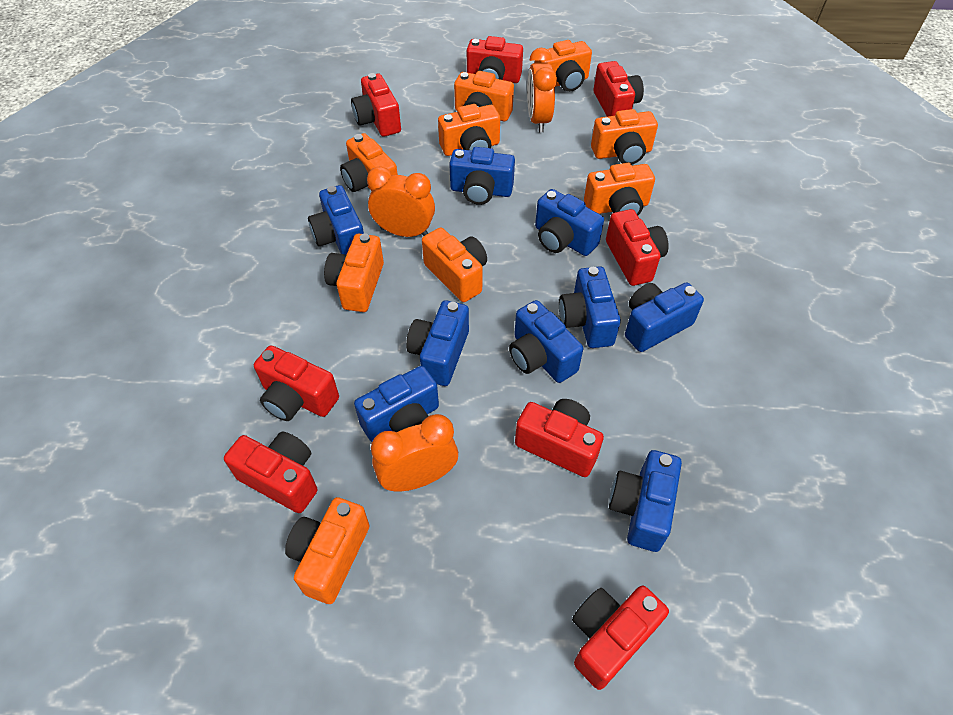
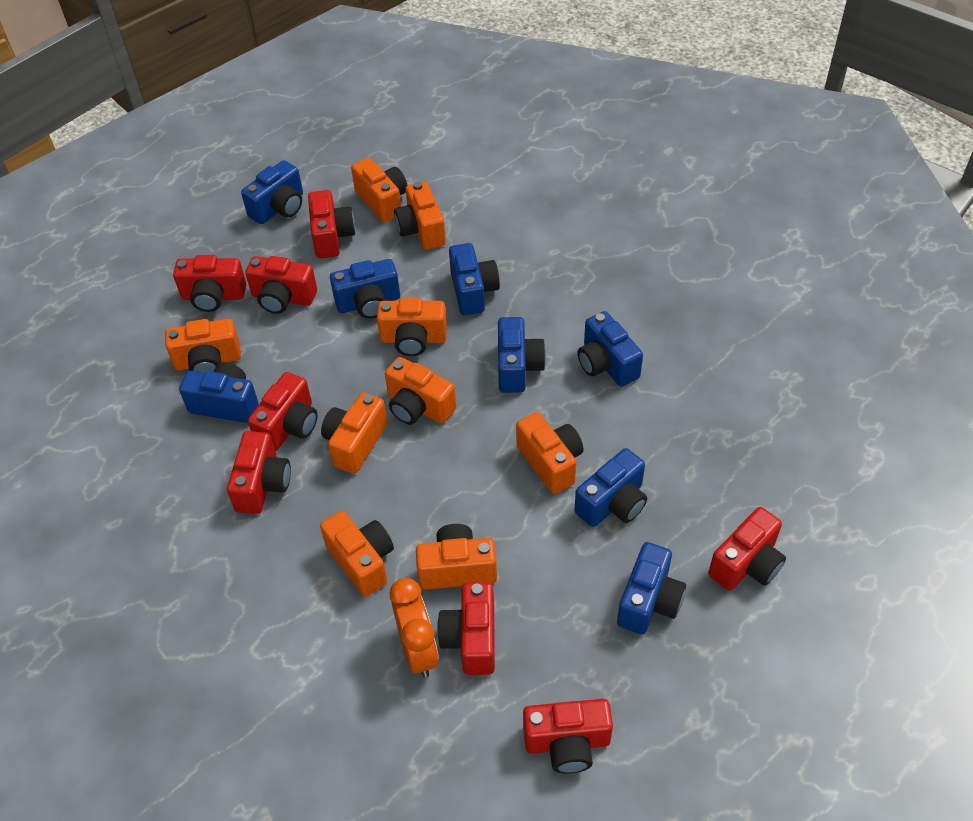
blue camera: 9 -> 8
orange clock: 3 -> 1

